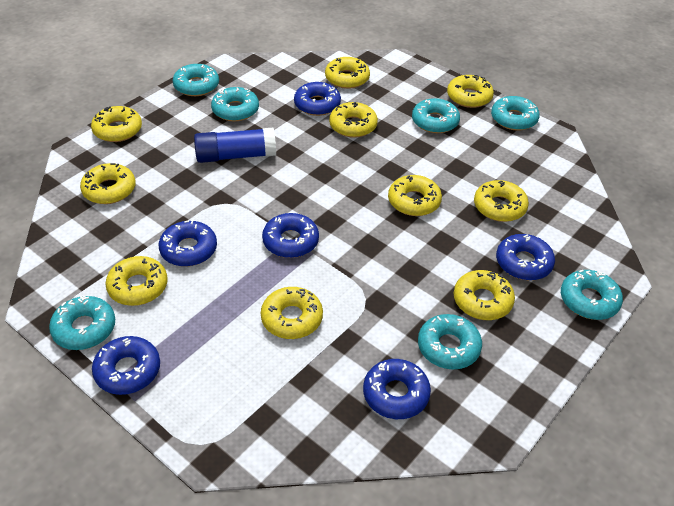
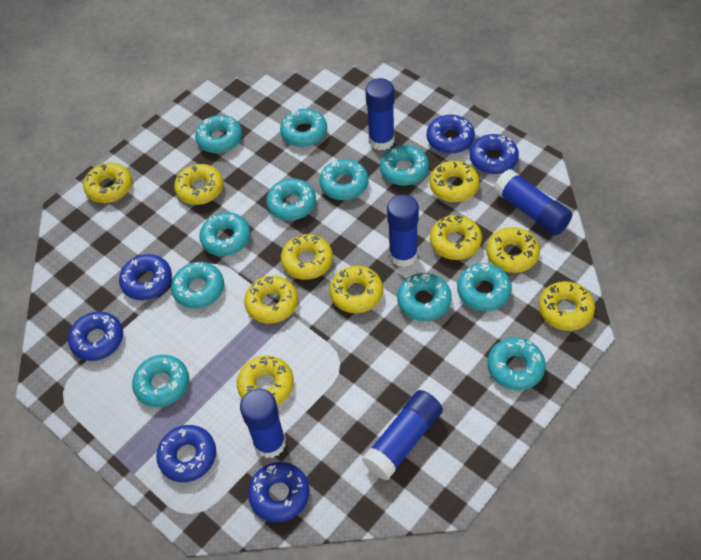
blue glue stick: 1 -> 5
turquoise donut: 7 -> 11

